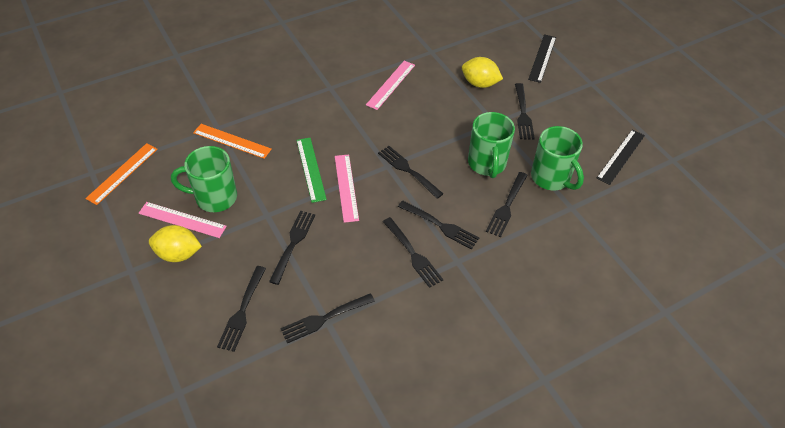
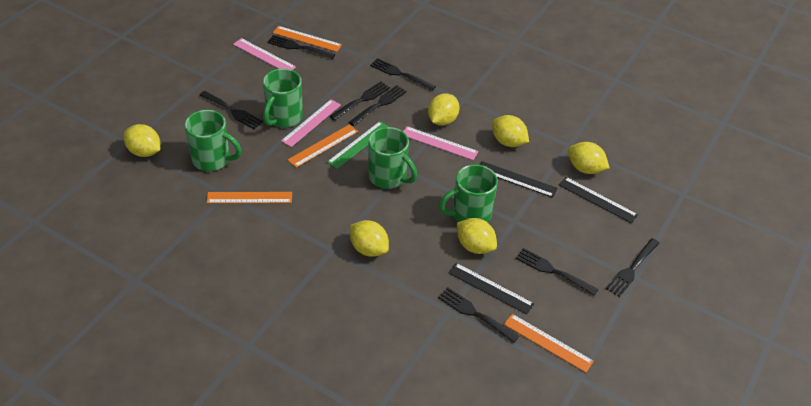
black ruler: 2 -> 3
green mug: 3 -> 4
orange ruler: 2 -> 4
yellow lemon: 2 -> 6

